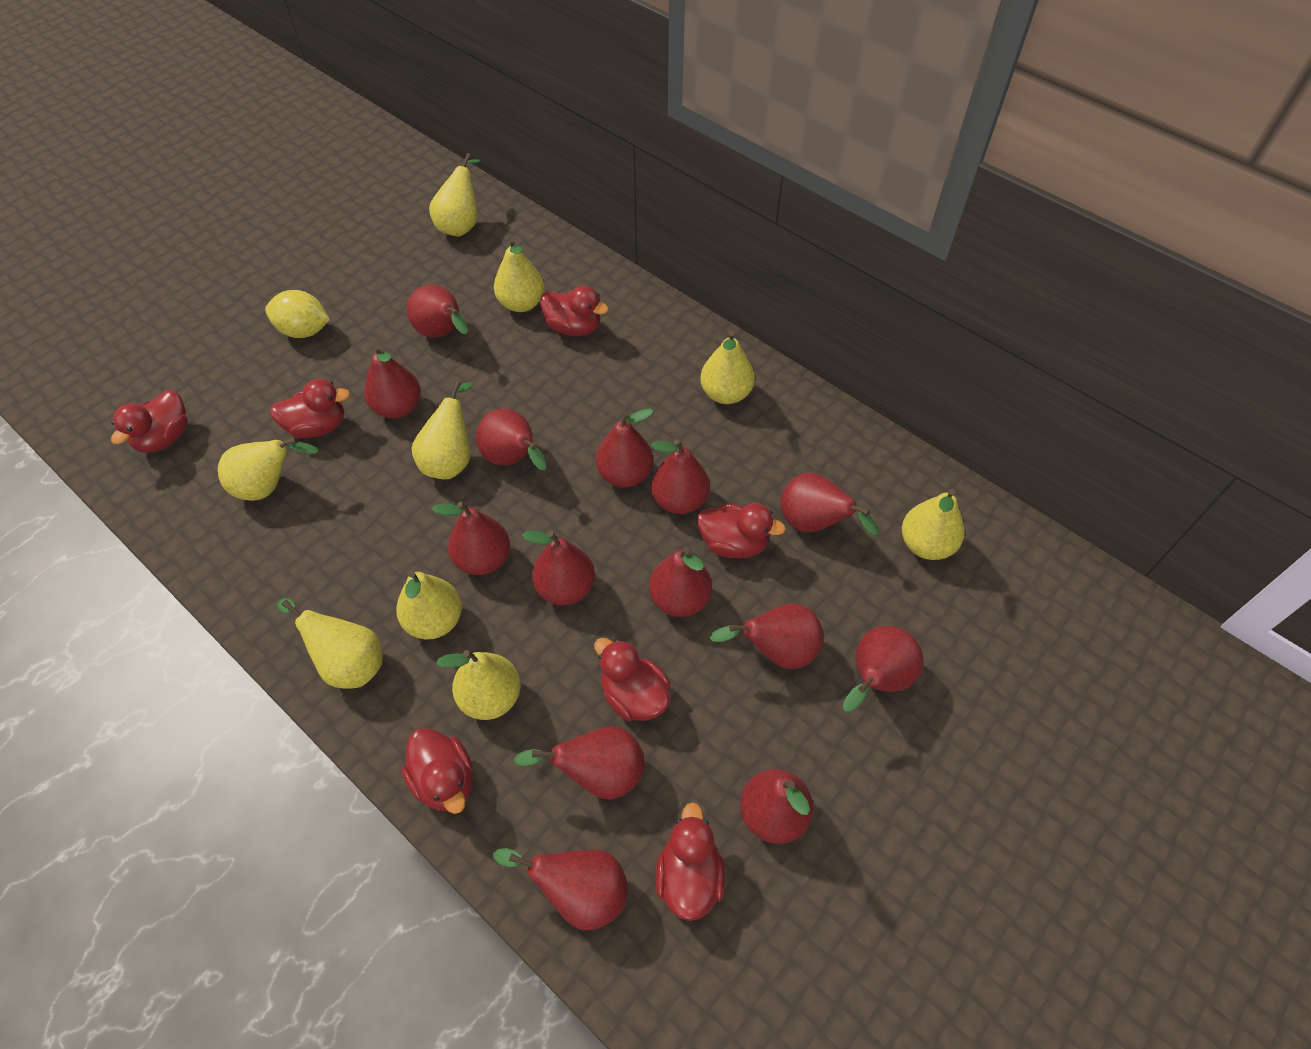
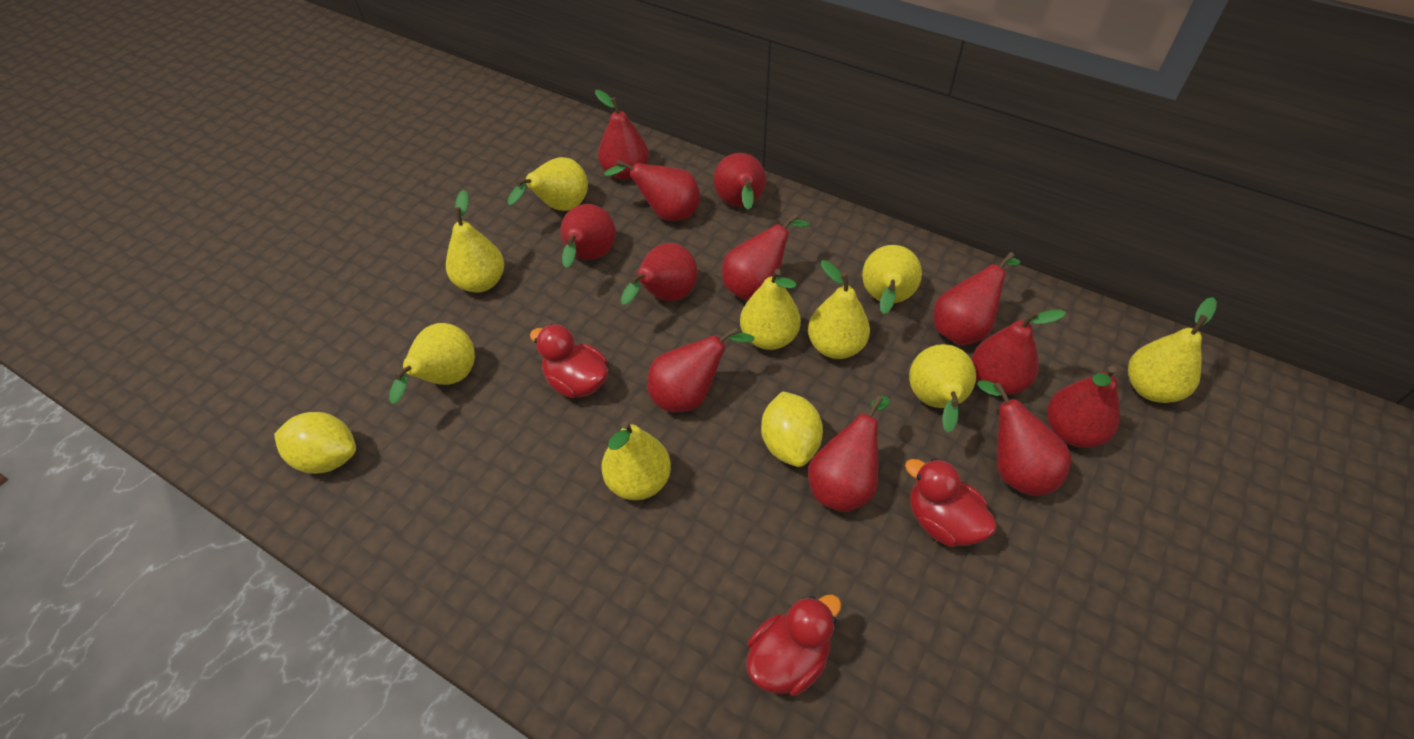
red duck: 7 -> 3
red pear: 14 -> 12
yellow lemon: 1 -> 2

